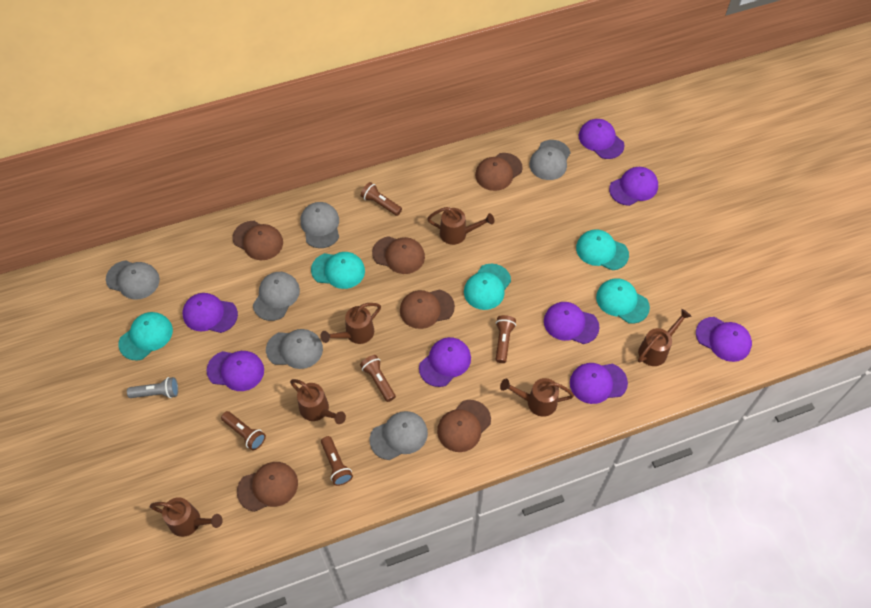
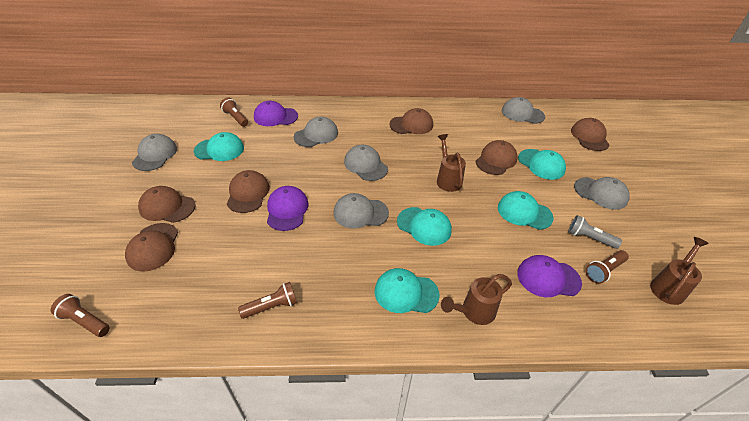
brown flashlight: 5 -> 4
brown watering can: 6 -> 3
purple cap: 8 -> 3

